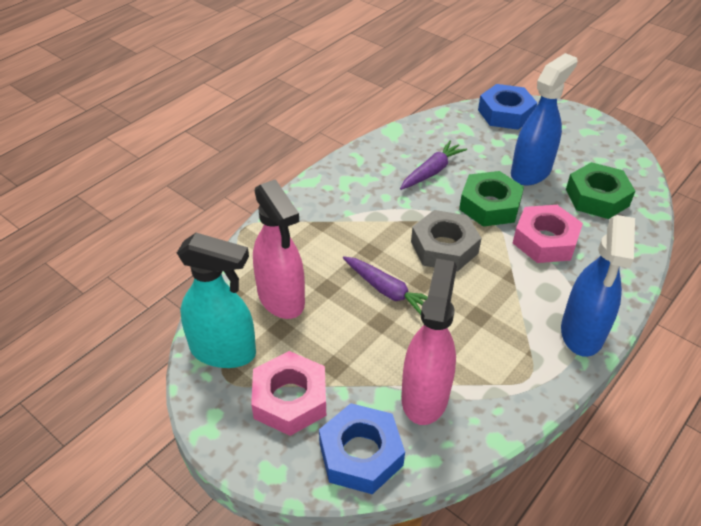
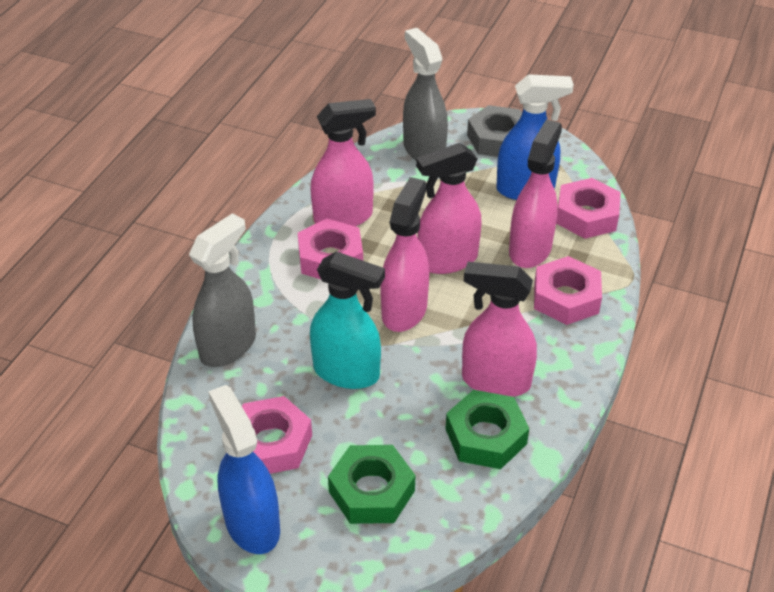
blue nut: 2 -> 0
grey spray bottle: 0 -> 2
pink nut: 2 -> 4
pink spray bottle: 2 -> 5
purple carrot: 2 -> 0

